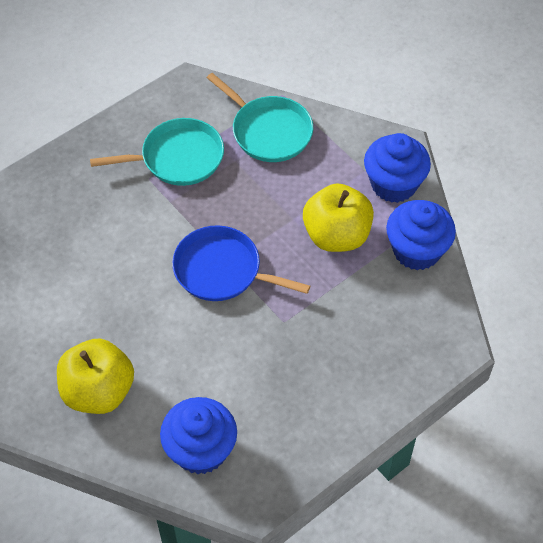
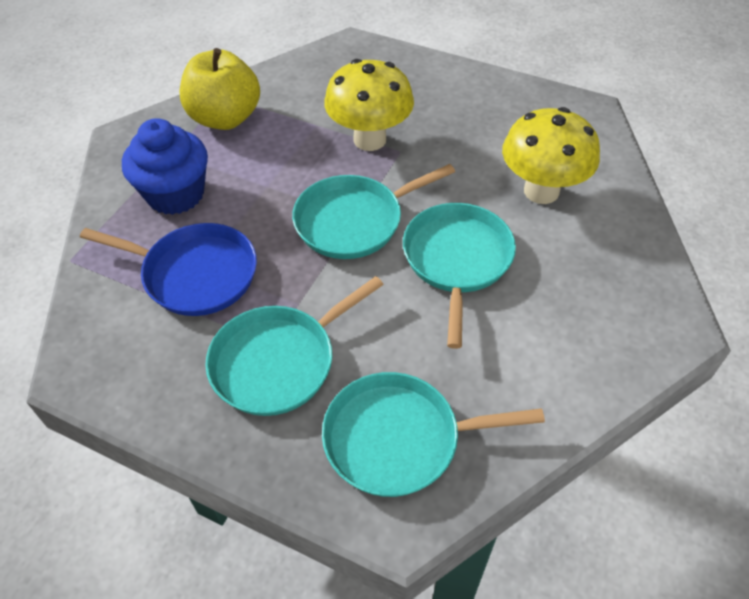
blue cupcake: 3 -> 1
turquoise pan: 2 -> 4
yellow apple: 2 -> 1
yellow mushroom: 0 -> 2

